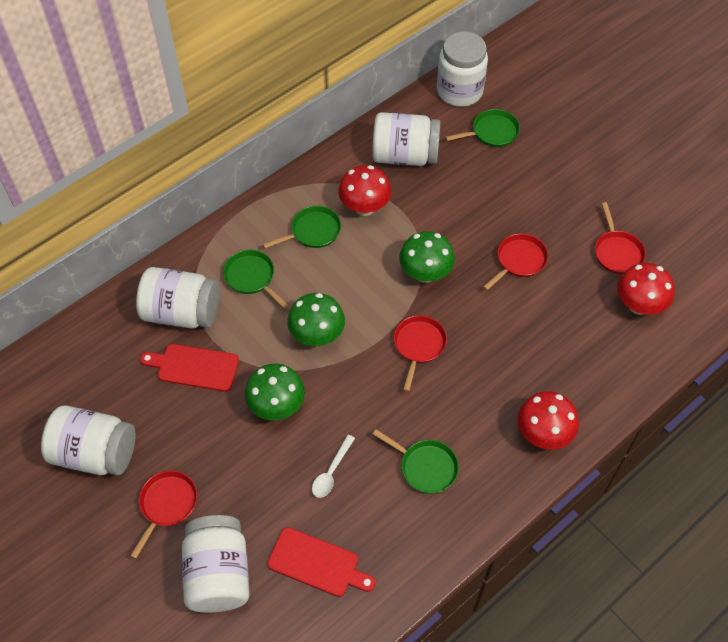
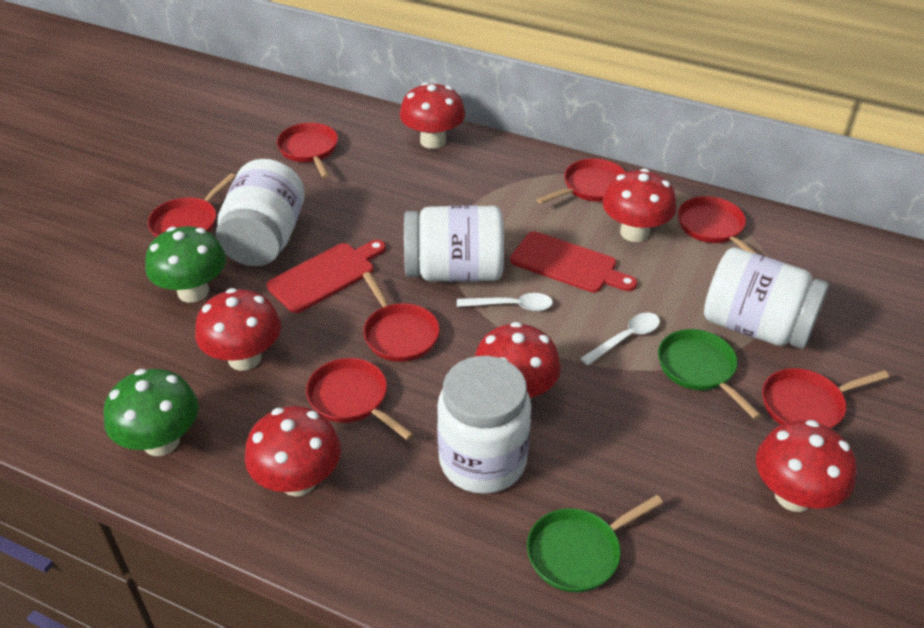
green mushroom: 3 -> 2
green pan: 4 -> 2
red mushroom: 3 -> 6
red pan: 4 -> 7
white jar: 5 -> 4
white spoon: 1 -> 2

